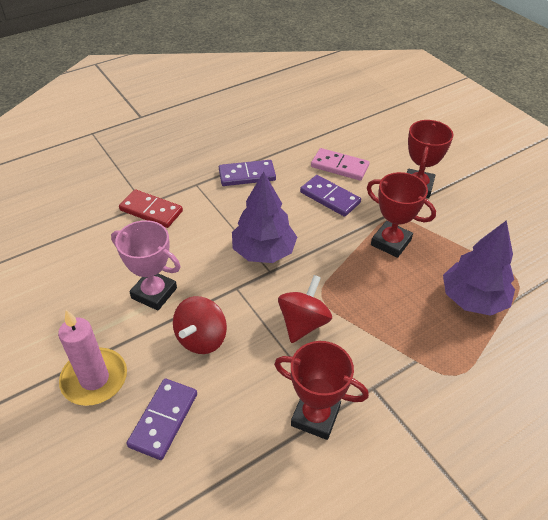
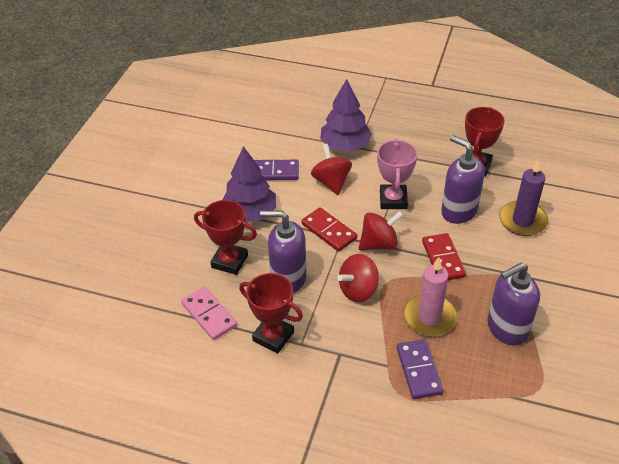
purple candle: 0 -> 1
purple domino: 3 -> 2
purple soap dispenser: 0 -> 3
red domino: 1 -> 2
red spinning top: 2 -> 3

